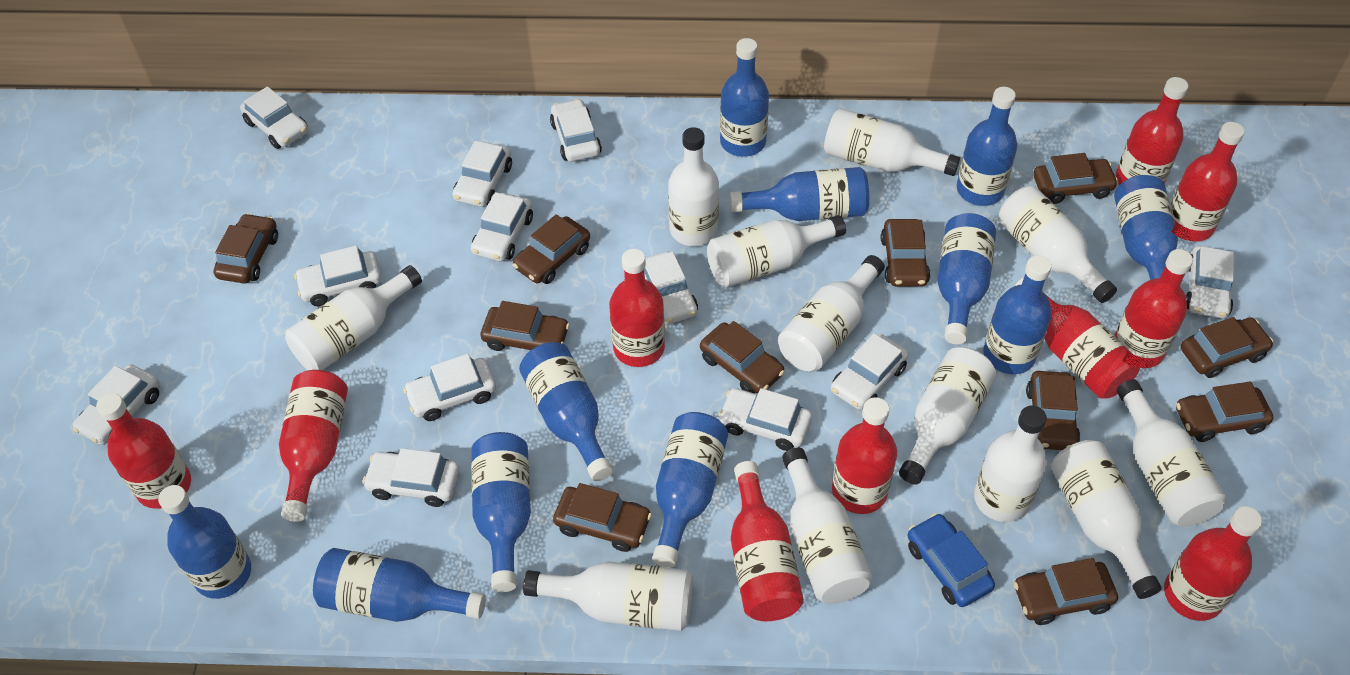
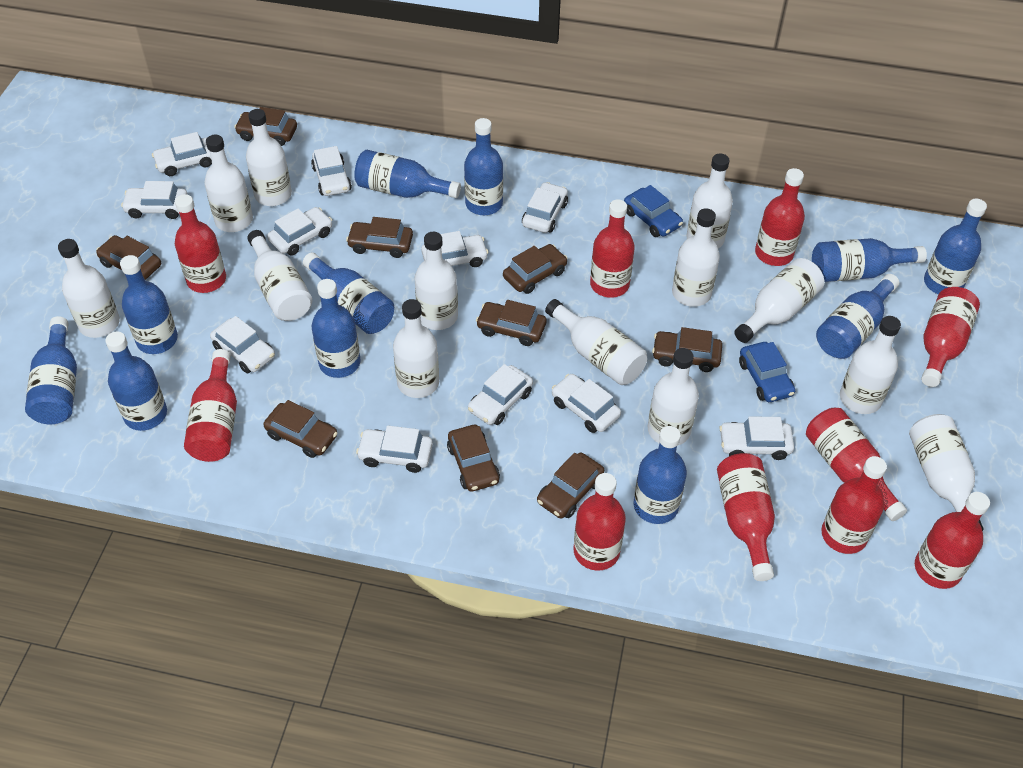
blue car: 1 -> 2
brown car: 11 -> 9
white bottle: 12 -> 13
white car: 12 -> 11

